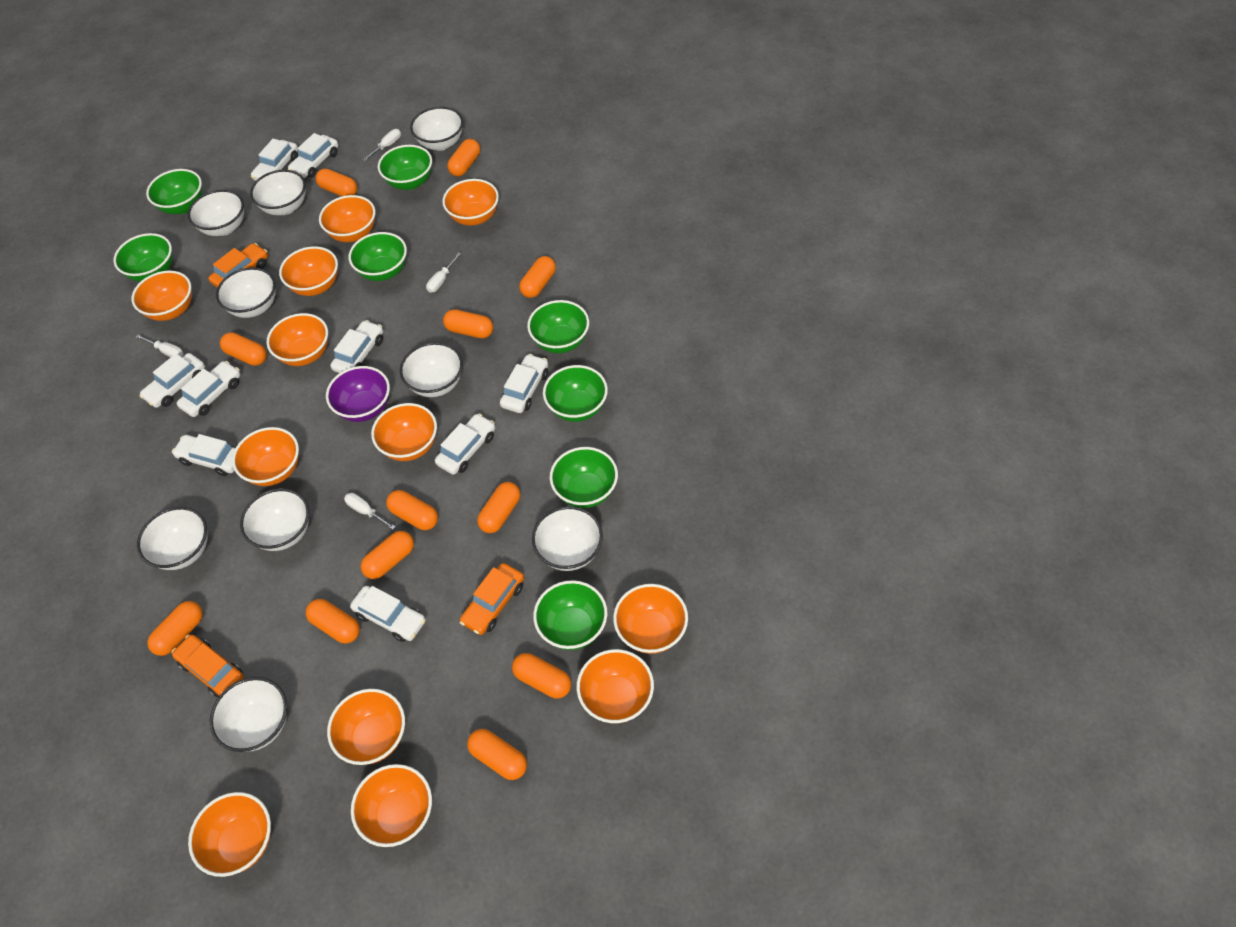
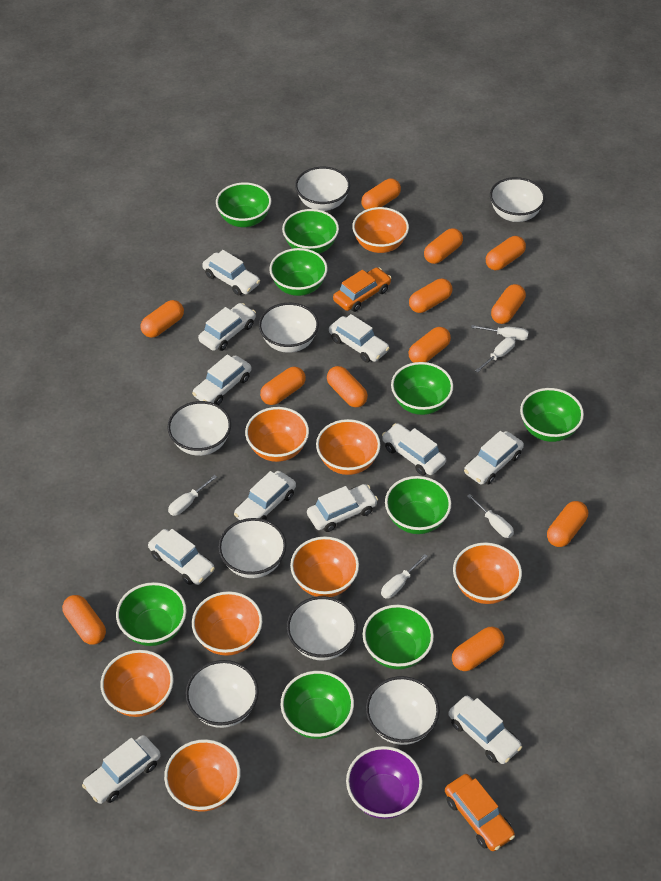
green bowl: 8 -> 9
orange bowl: 12 -> 8
orange car: 3 -> 2
white bowl: 9 -> 8
white car: 9 -> 11
white screwdriver: 4 -> 5

